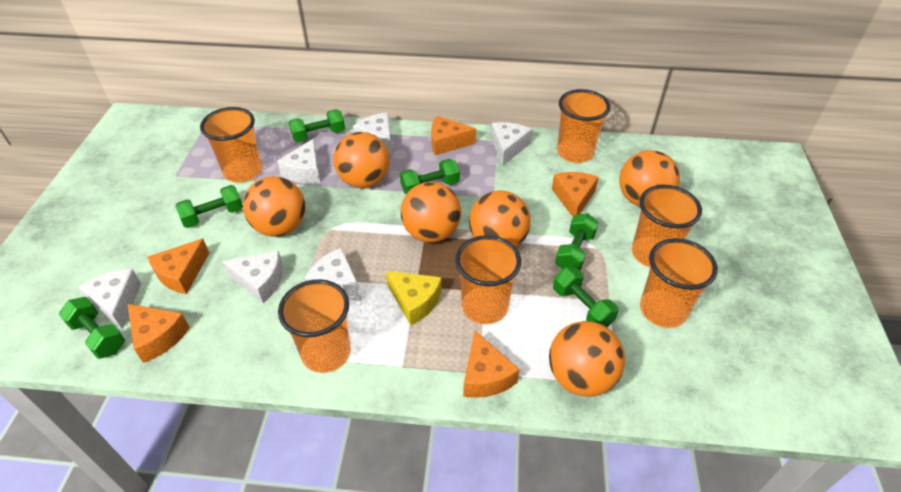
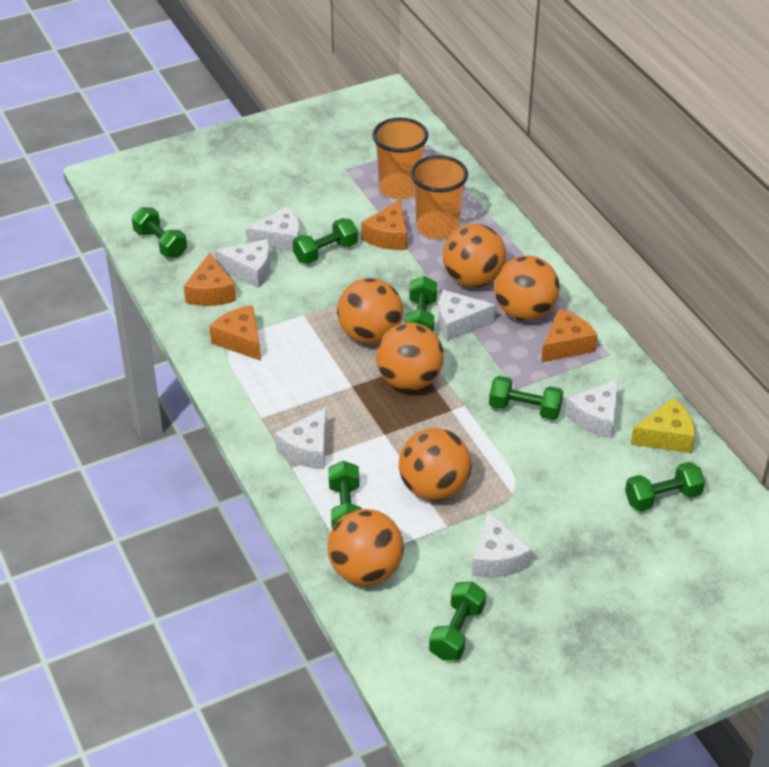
green dumbbell: 6 -> 7
orange cheese: 5 -> 4
orange cup: 6 -> 2

